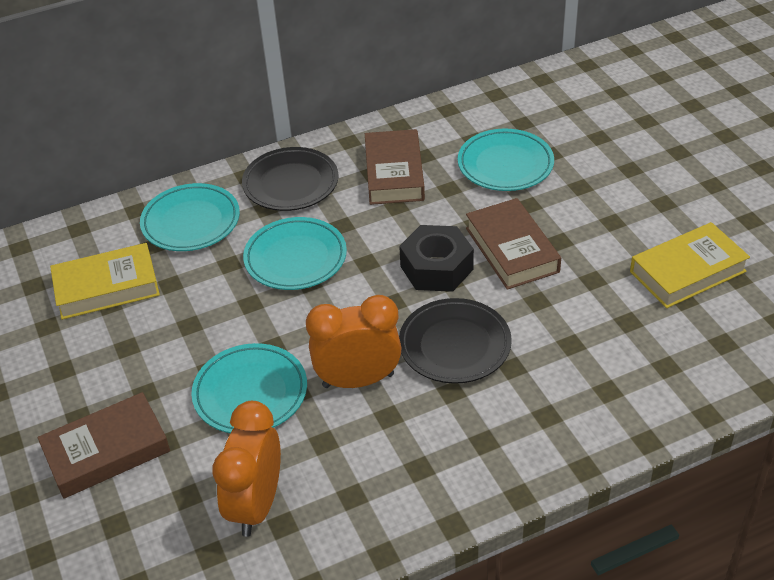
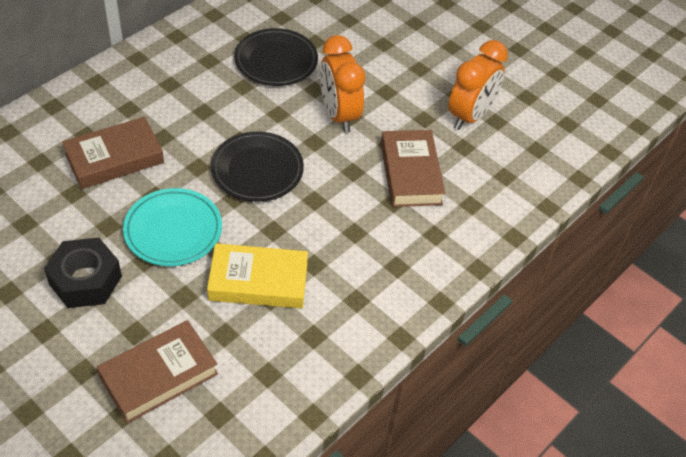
turquoise plate: 4 -> 1
yellow book: 2 -> 1

